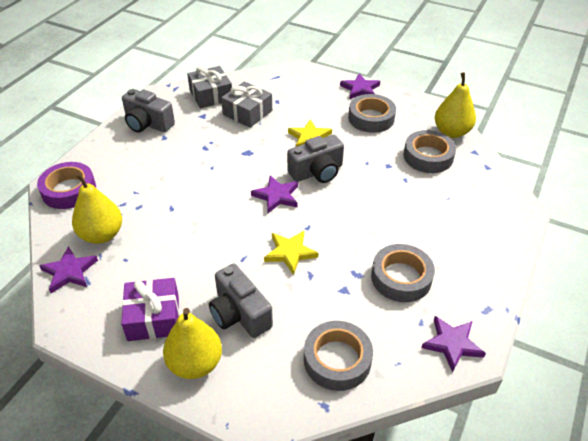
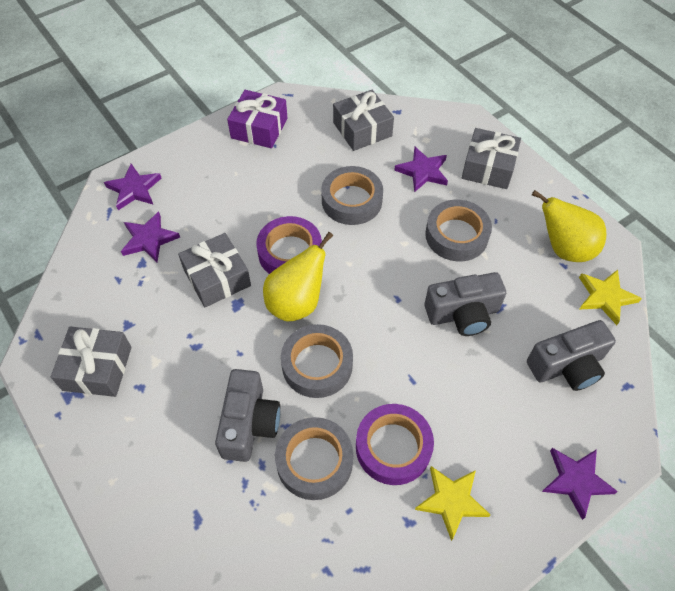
grey gift: 2 -> 4
purple tape: 1 -> 2
yellow pear: 3 -> 2

